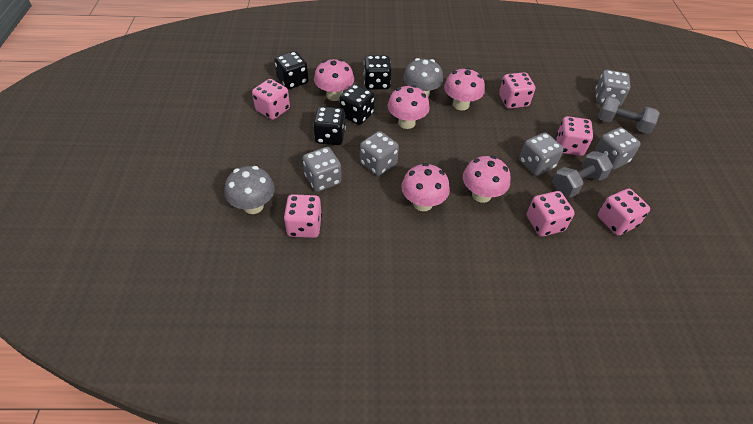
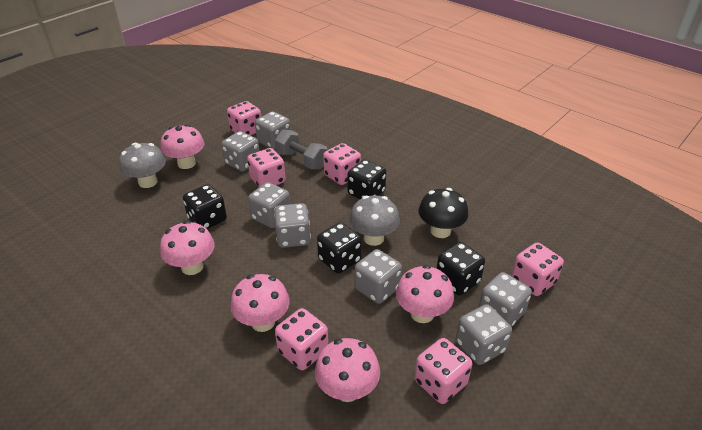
black mushroom: 0 -> 1
grey dice: 5 -> 7
grey dumbbell: 2 -> 1

